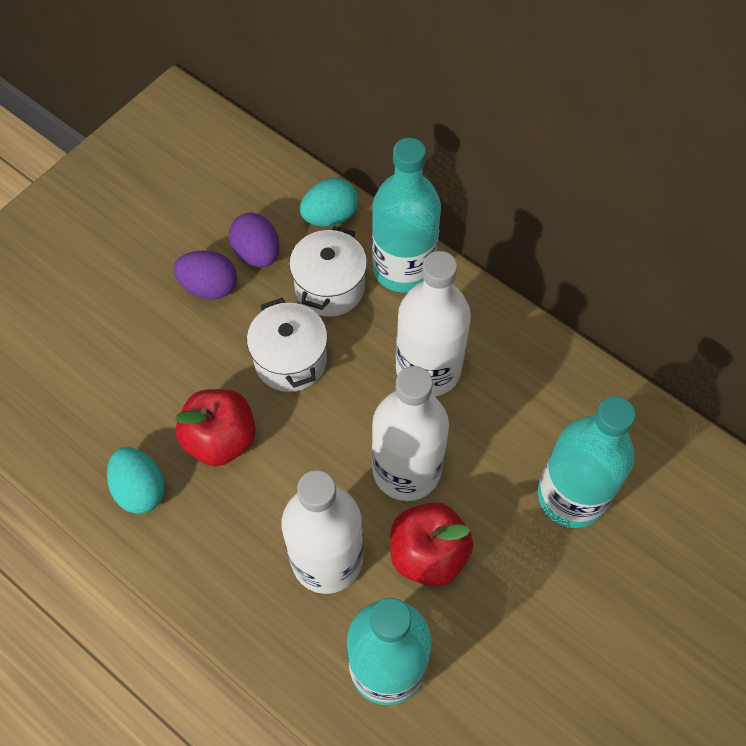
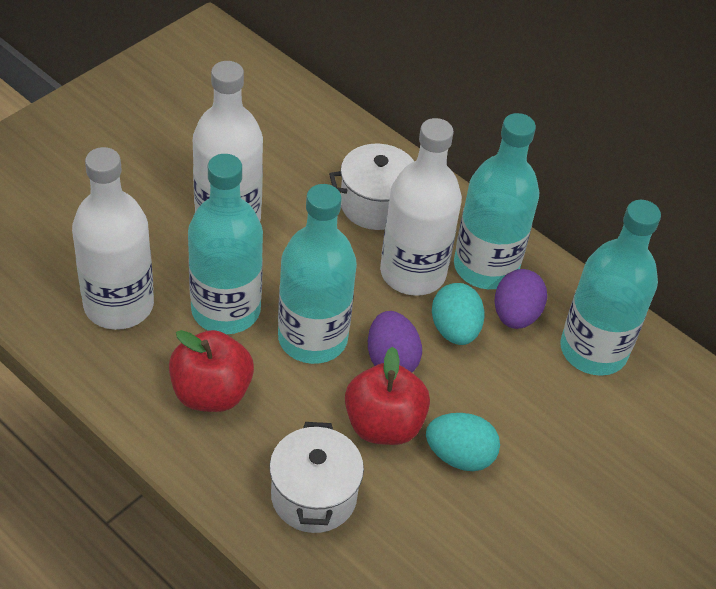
turquoise bottle: 3 -> 4

